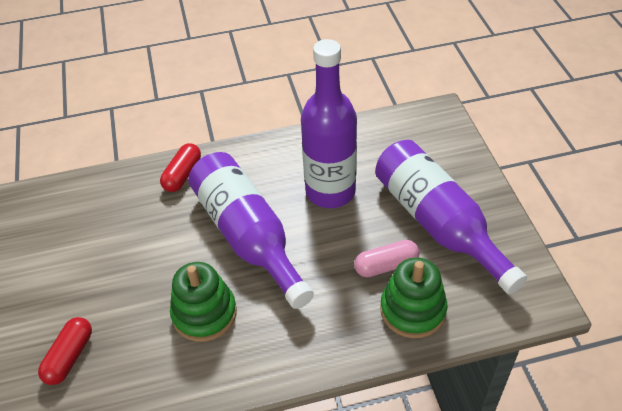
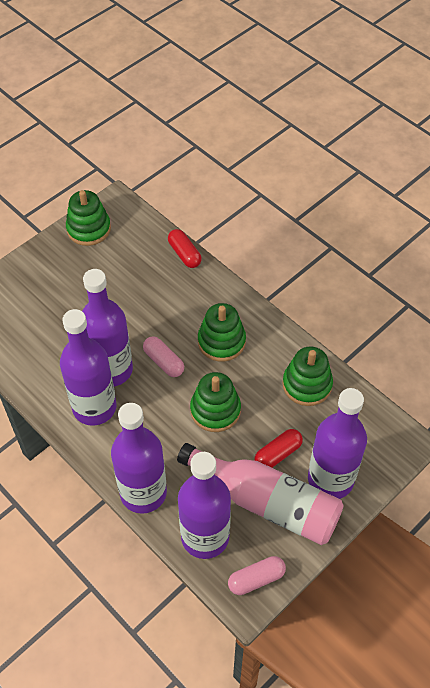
green stacking toy: 2 -> 4
pink bottle: 0 -> 1
pink capsule: 1 -> 2
purple bottle: 3 -> 5

